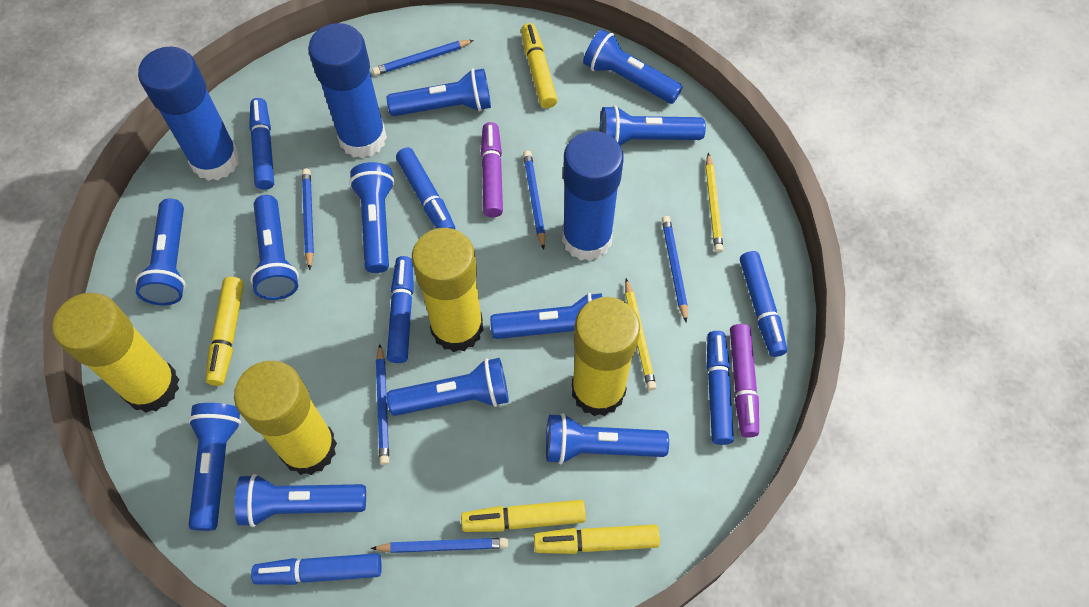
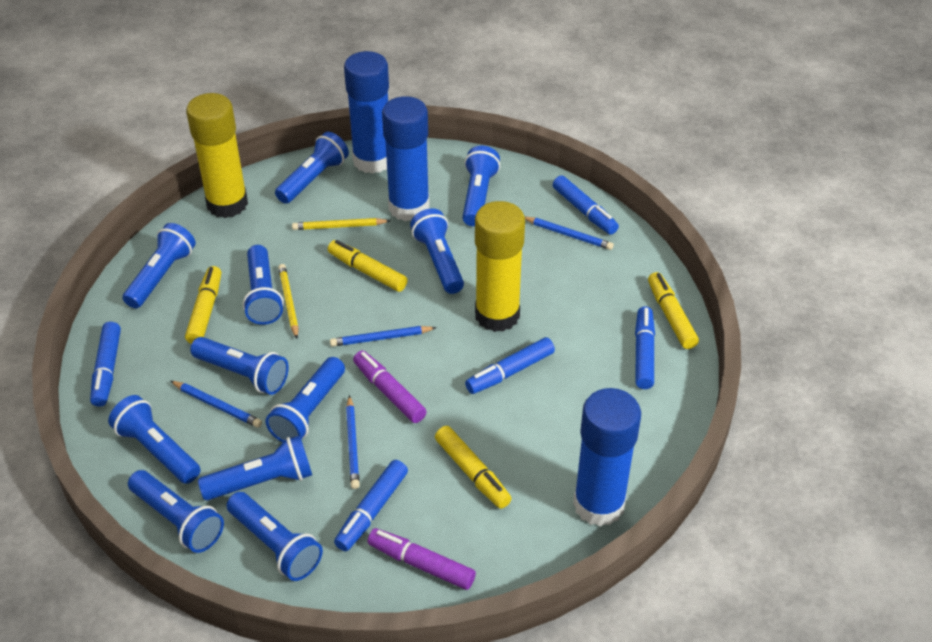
blue marker: 6 -> 5
blue pencil: 6 -> 4
yellow glue stick: 4 -> 2

